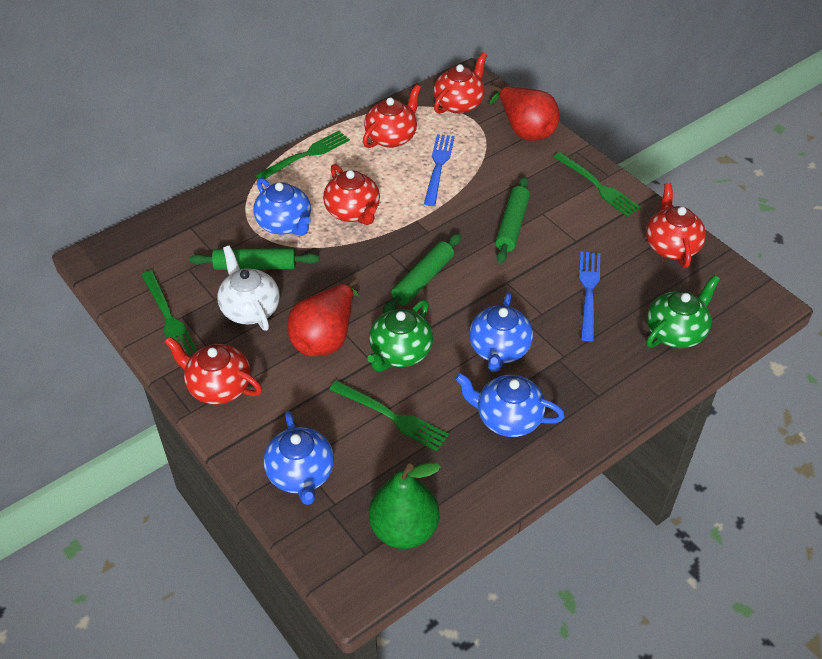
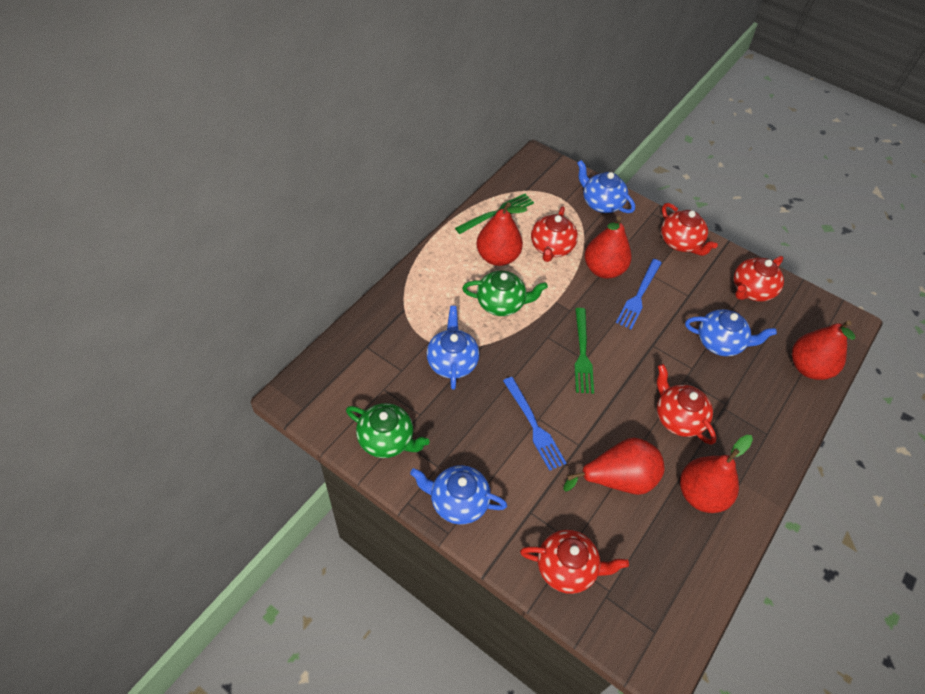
green fork: 4 -> 2
green pear: 1 -> 0
green rolling pin: 3 -> 0
red pear: 2 -> 5
white teapot: 1 -> 0

